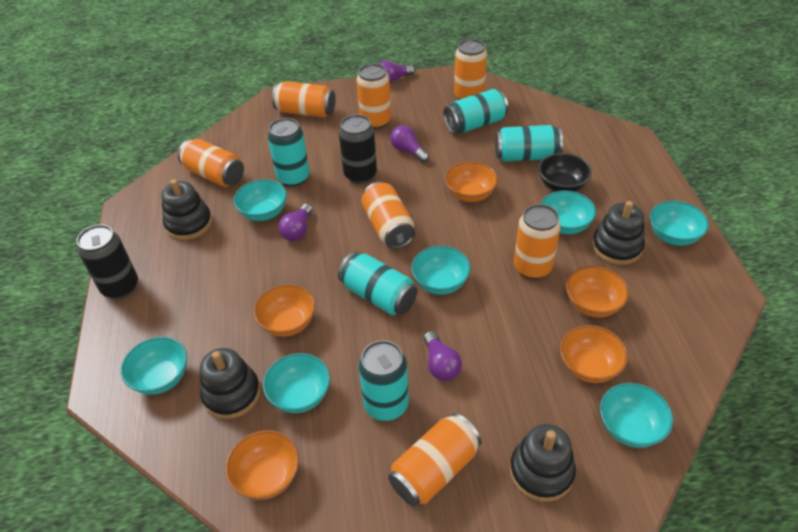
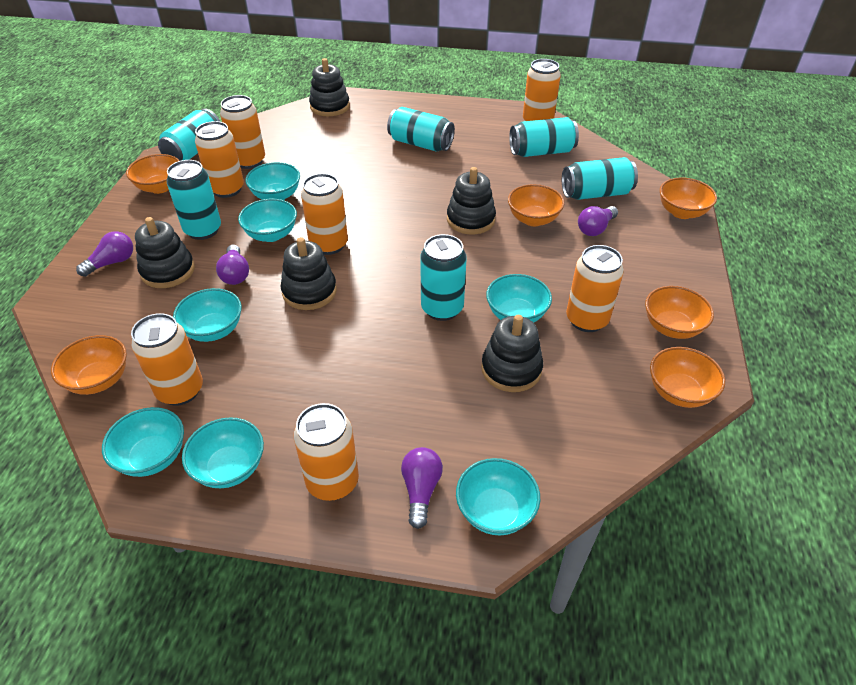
black bowl: 1 -> 0
black can: 2 -> 0
black stacking toy: 4 -> 5
orange bowl: 5 -> 6
turquoise can: 5 -> 6

